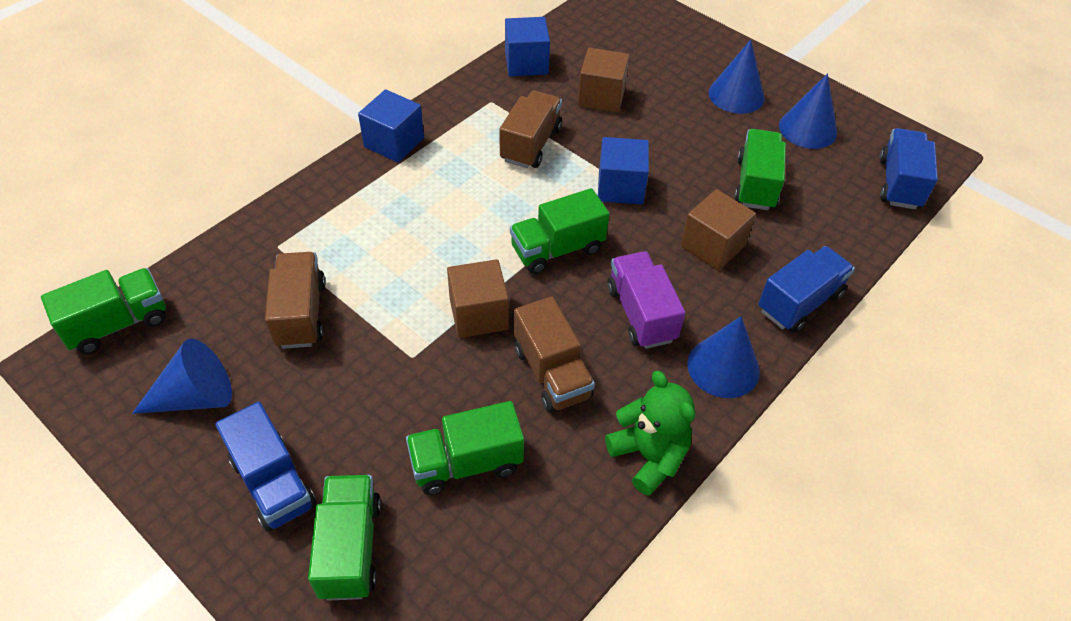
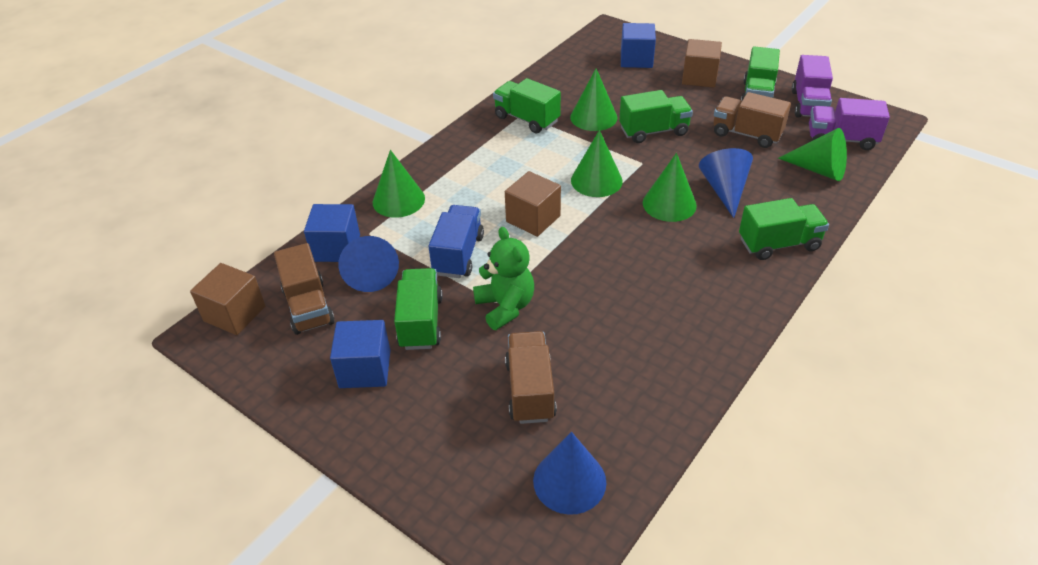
blue cone: 4 -> 3
blue truck: 3 -> 1
green cone: 0 -> 5
purple truck: 1 -> 2

